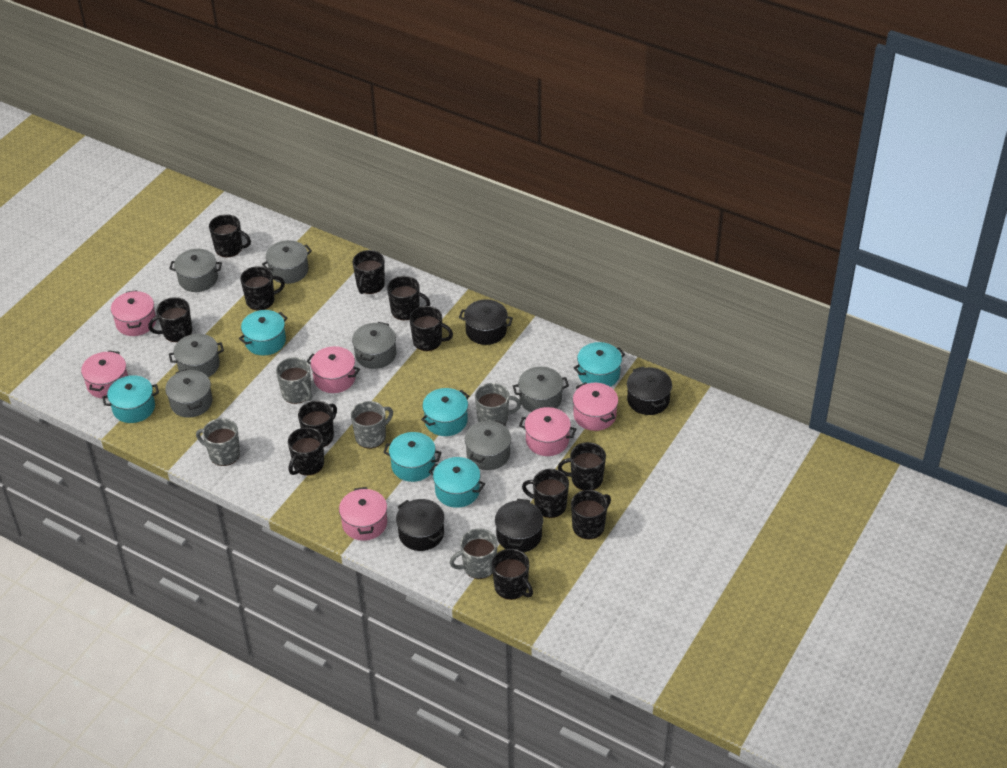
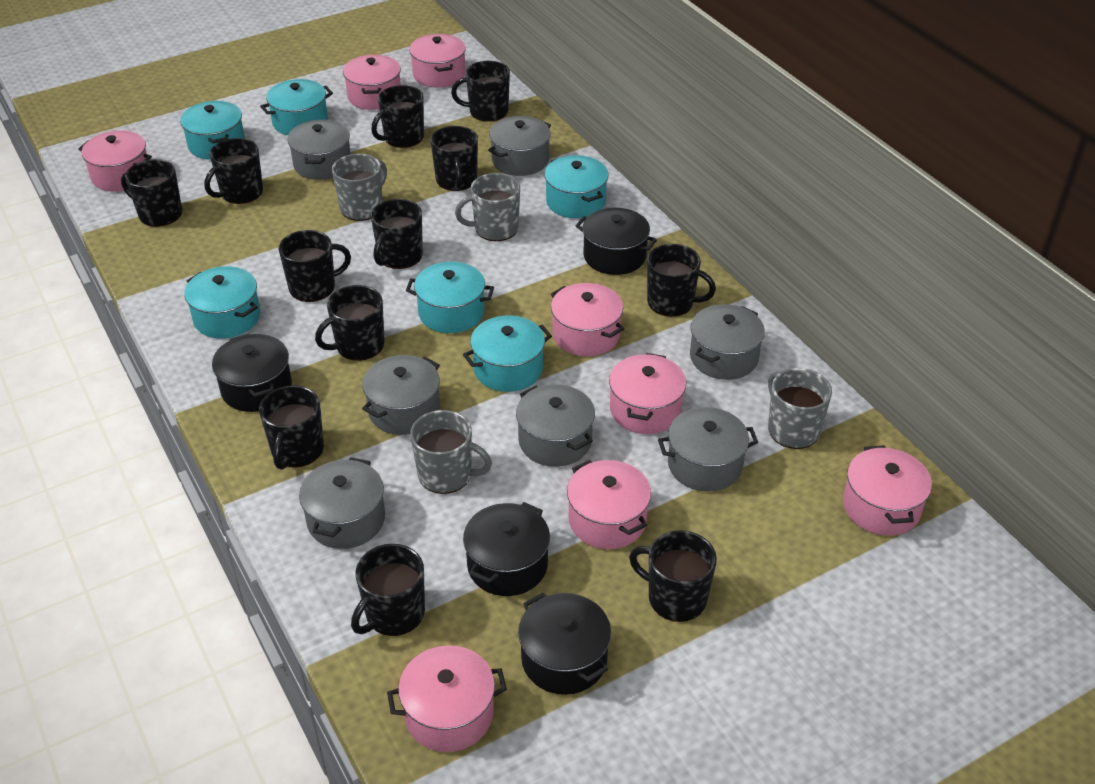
grey mug: 5 -> 4
pink pot: 6 -> 8

